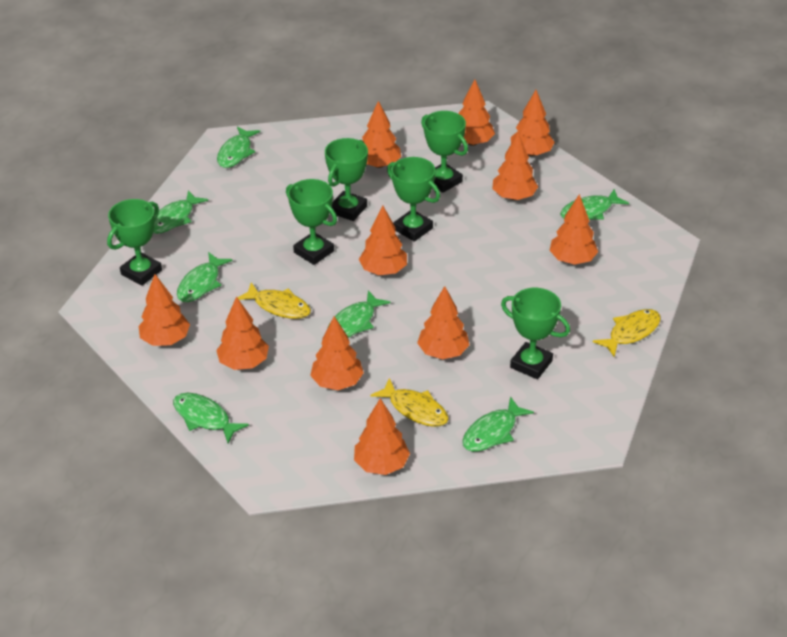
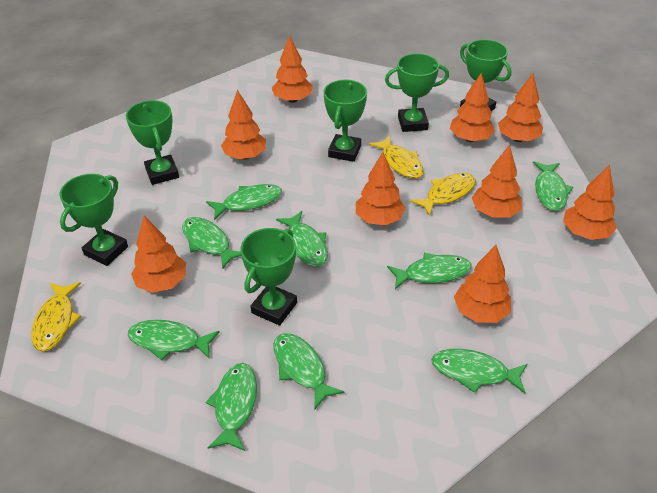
green fish: 7 -> 9
orange tree: 11 -> 9

